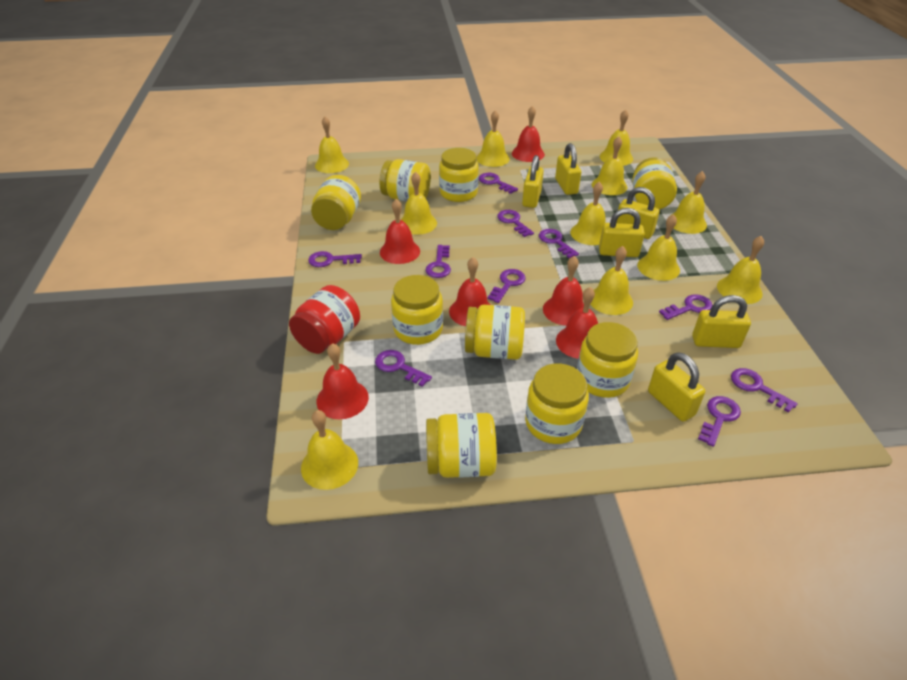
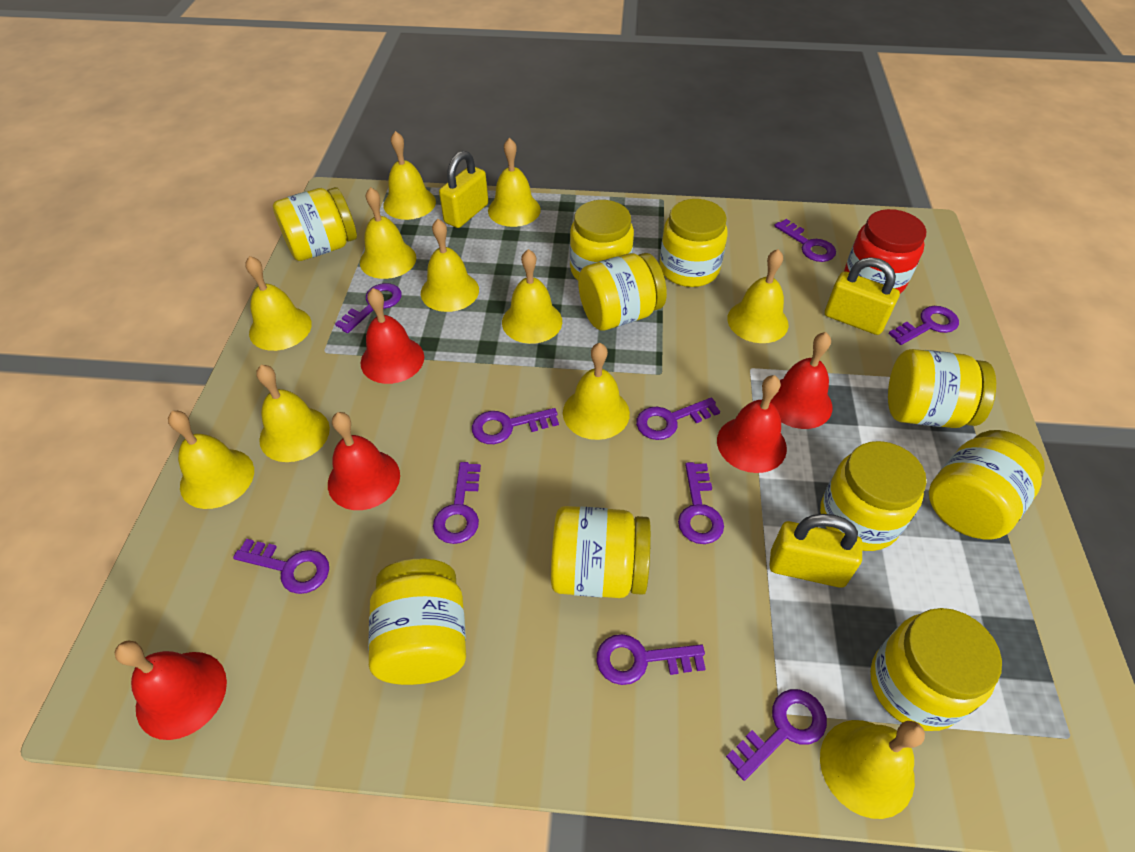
red bell: 6 -> 5
yellow jar: 9 -> 10
yellow padlock: 6 -> 3

